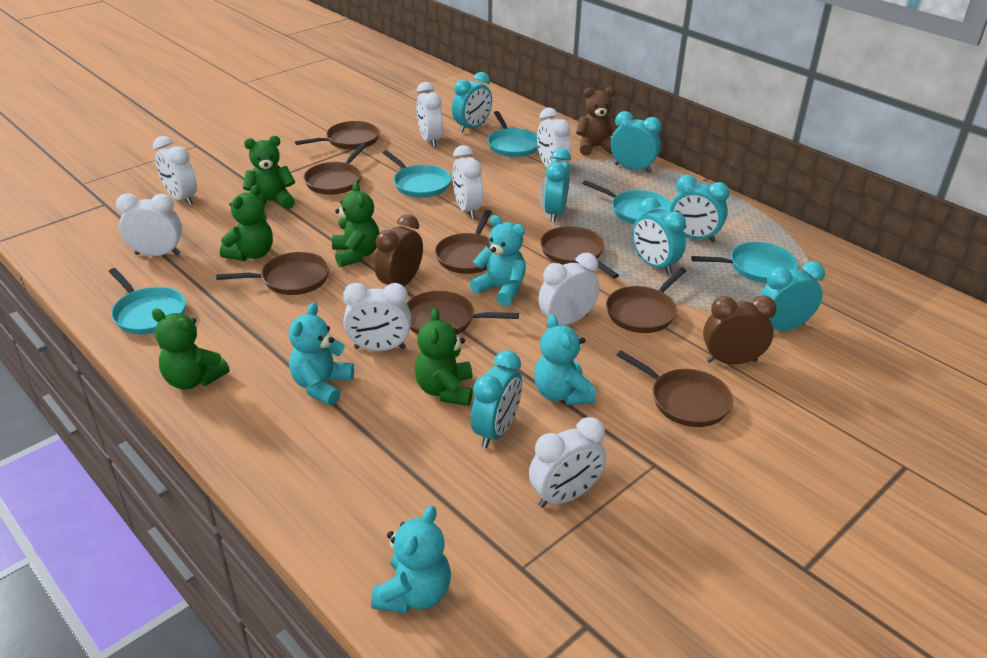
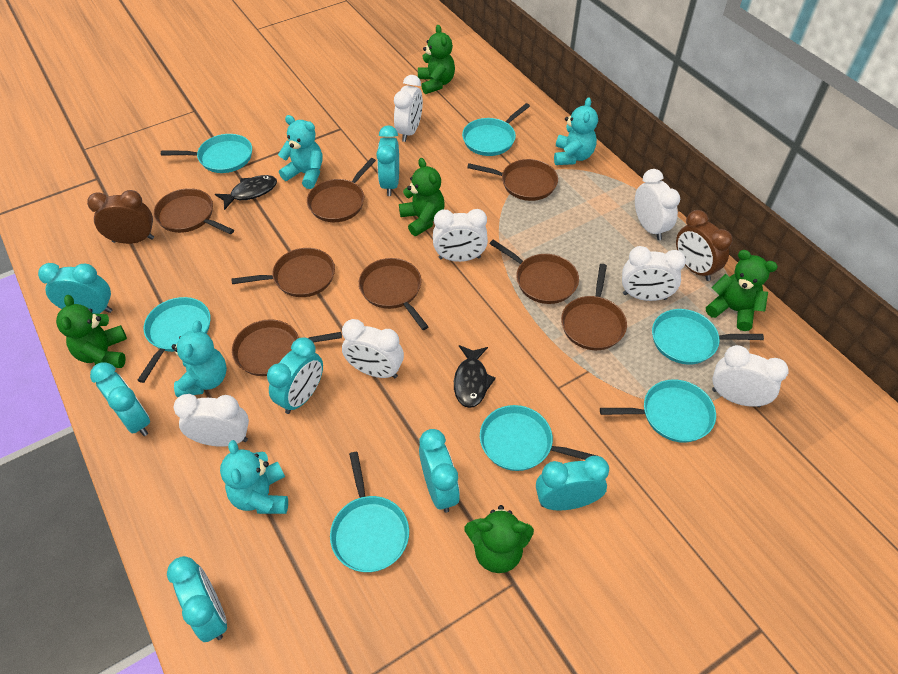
black fish: 0 -> 2
brown teddy bear: 1 -> 0
turquoise pan: 5 -> 7
white clock: 8 -> 7

